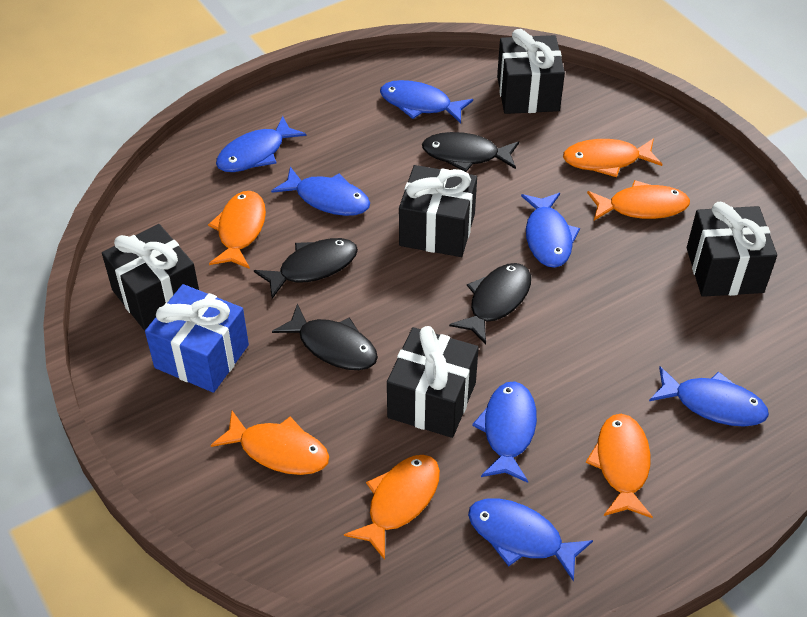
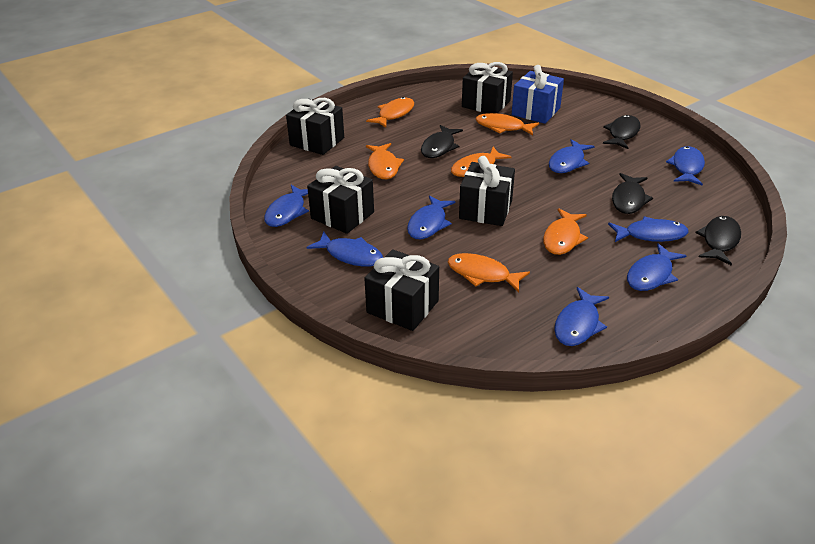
blue fish: 7 -> 8

